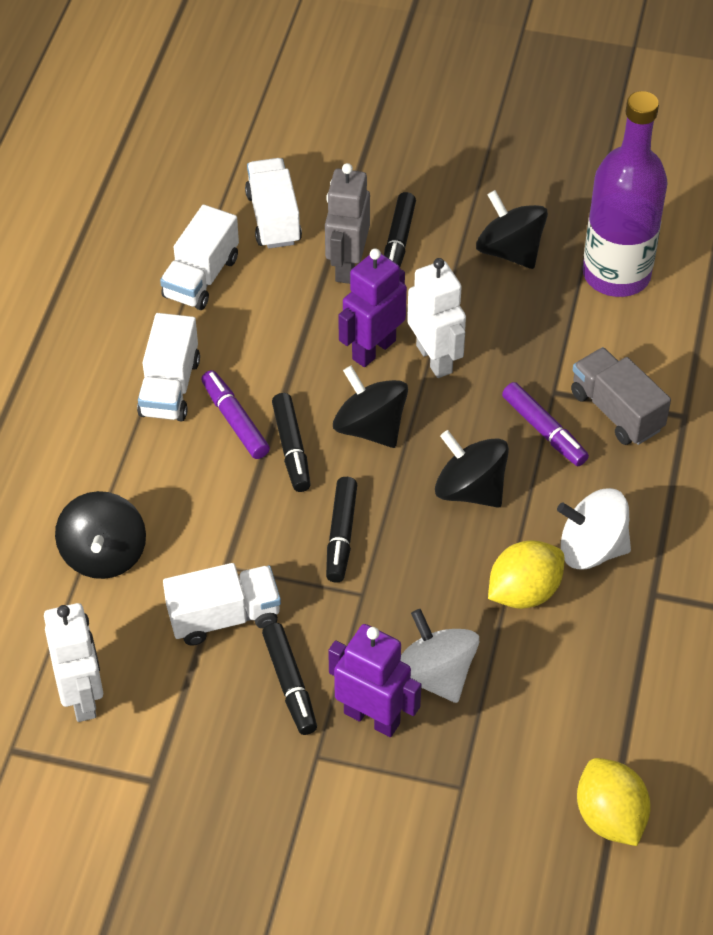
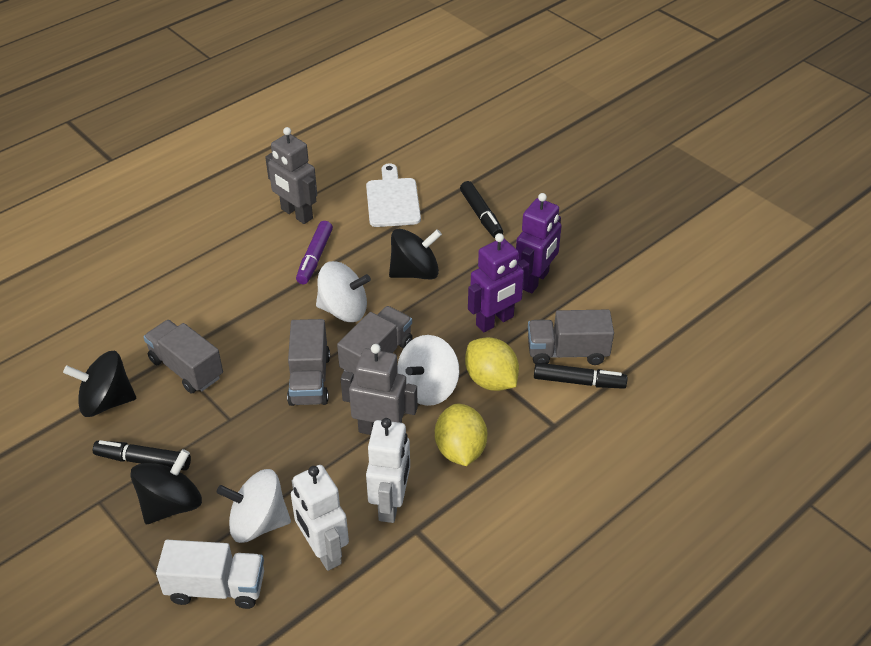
black marker: 4 -> 3
black spinning top: 4 -> 3
grey robot: 1 -> 2
grey truck: 1 -> 4
purple bottle: 1 -> 0
purple marker: 2 -> 1
white cutting board: 0 -> 1
white spinning top: 2 -> 3
white truck: 4 -> 1

